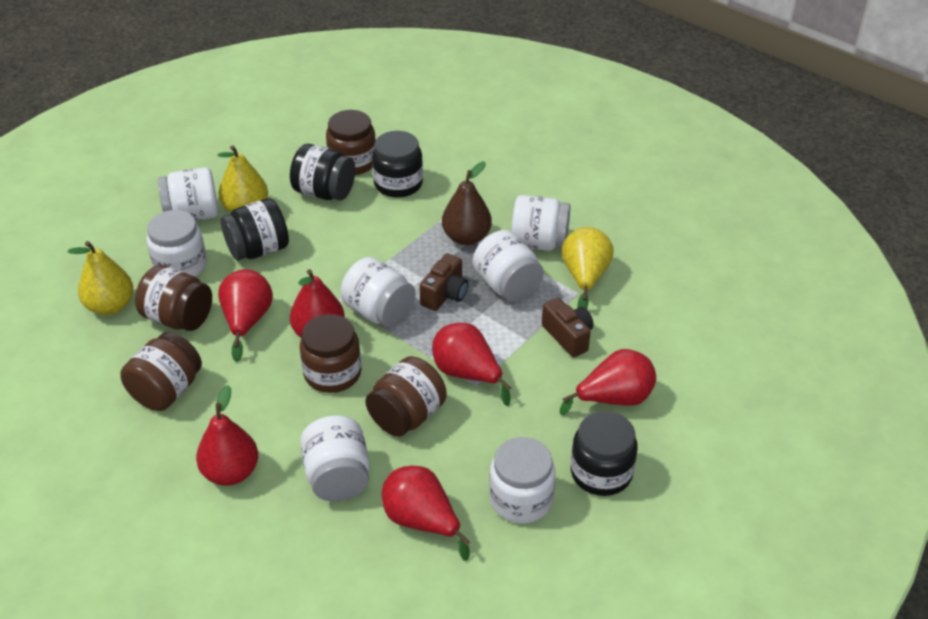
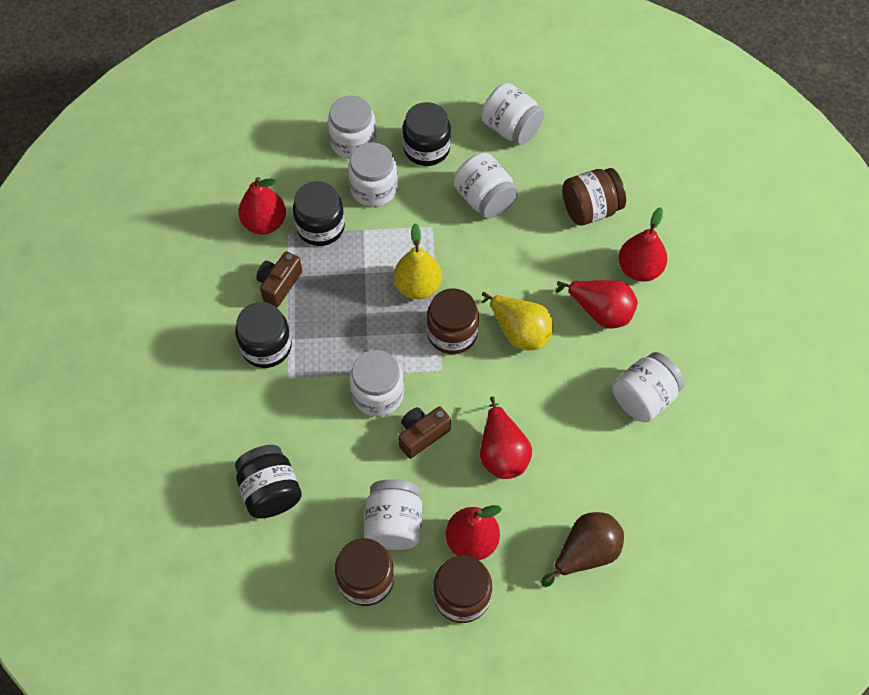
brown jar: 5 -> 4
red pear: 6 -> 5
yellow pear: 3 -> 2

